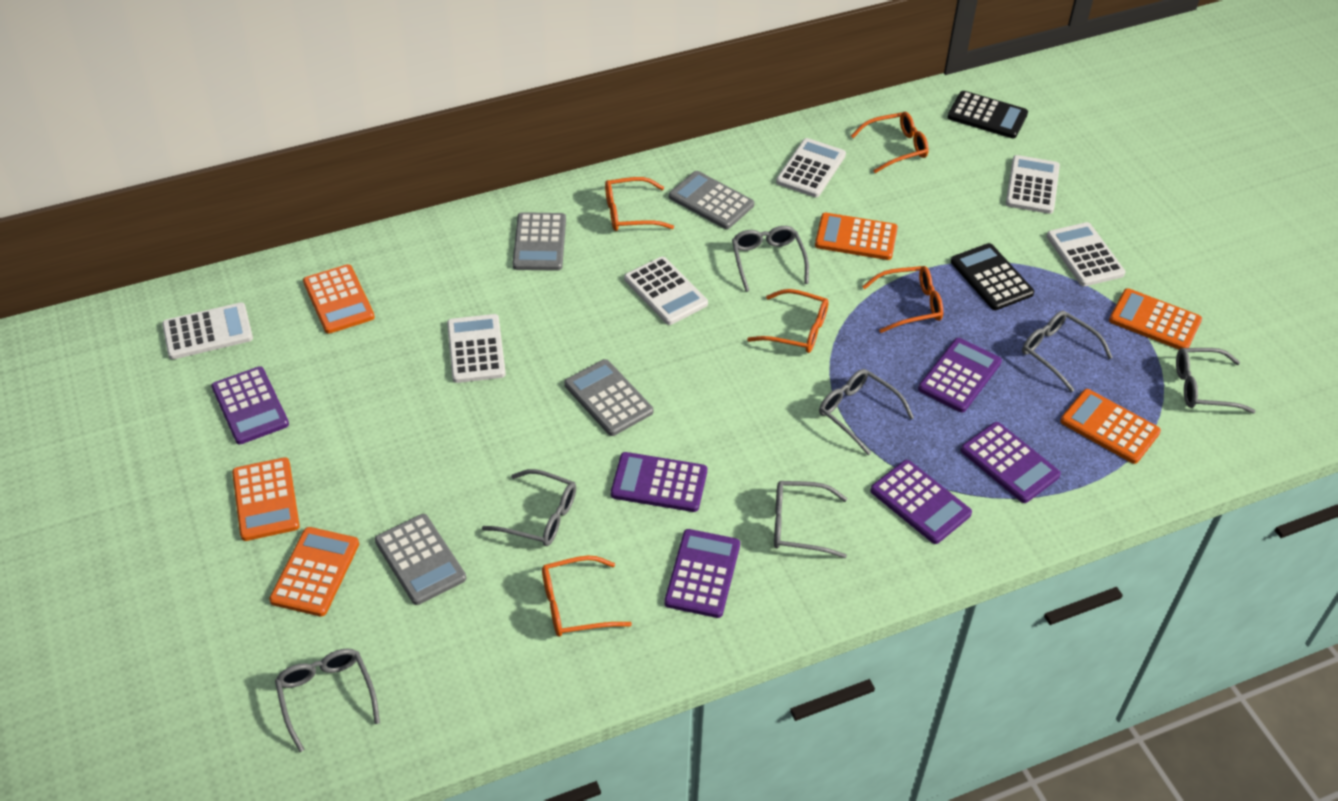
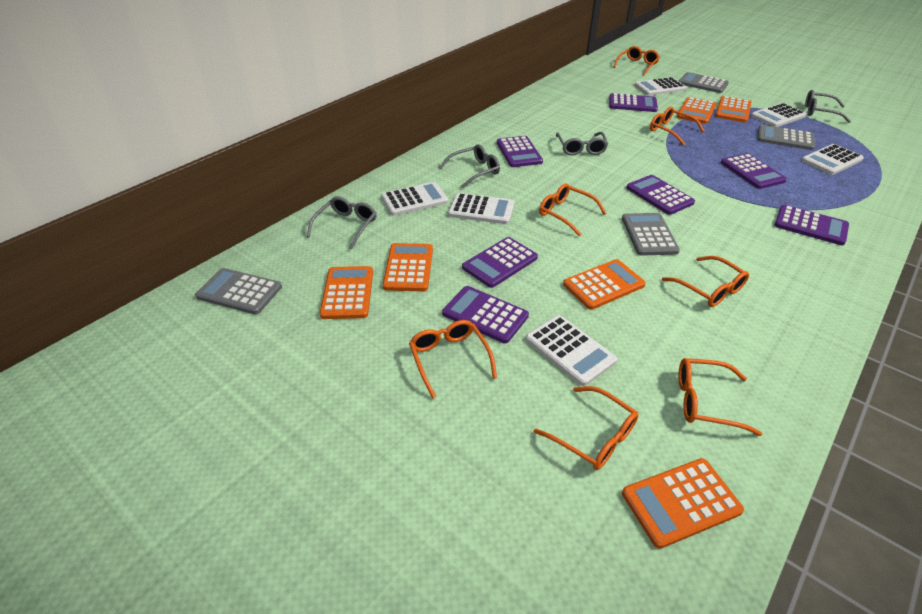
black calculator: 2 -> 0
grey glasses: 7 -> 4
orange glasses: 5 -> 7
purple calculator: 6 -> 7

